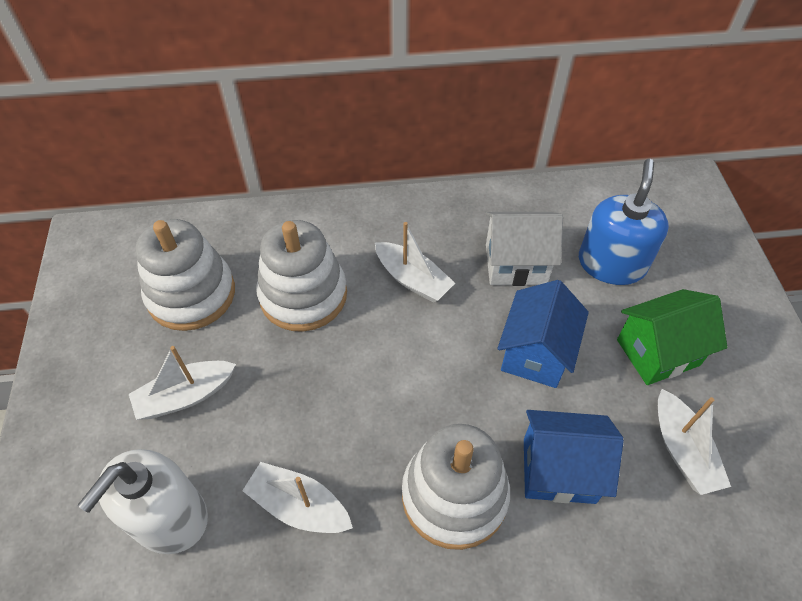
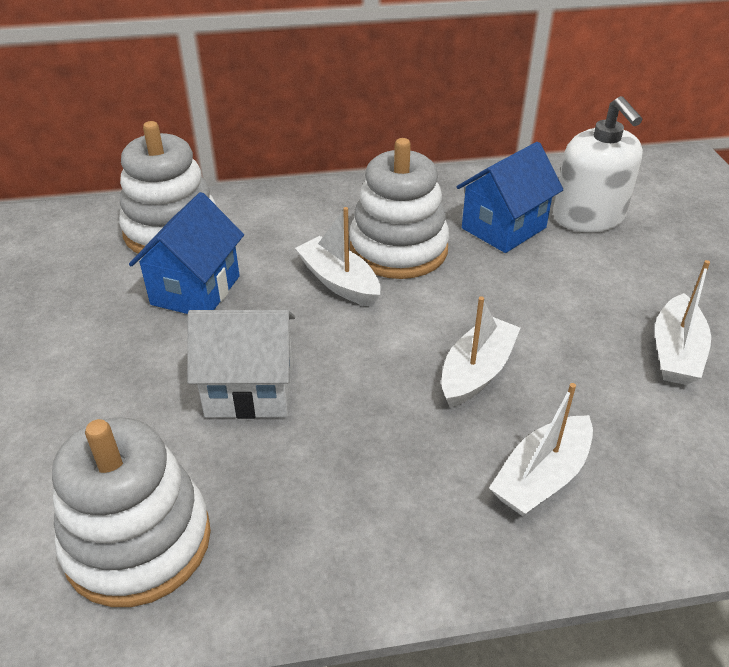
blue soap dispenser: 1 -> 0
green house: 1 -> 0

